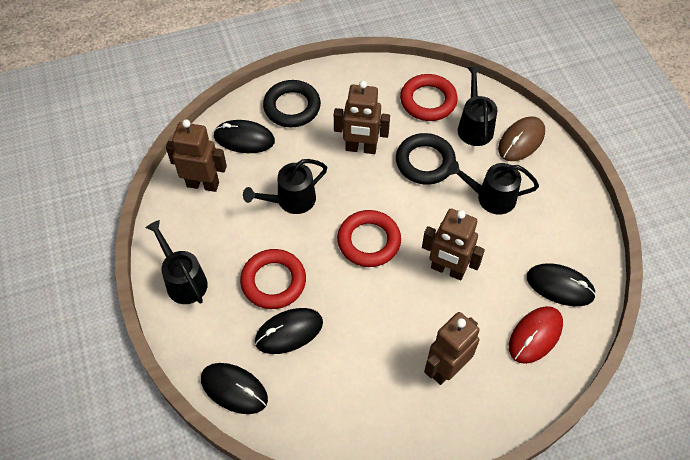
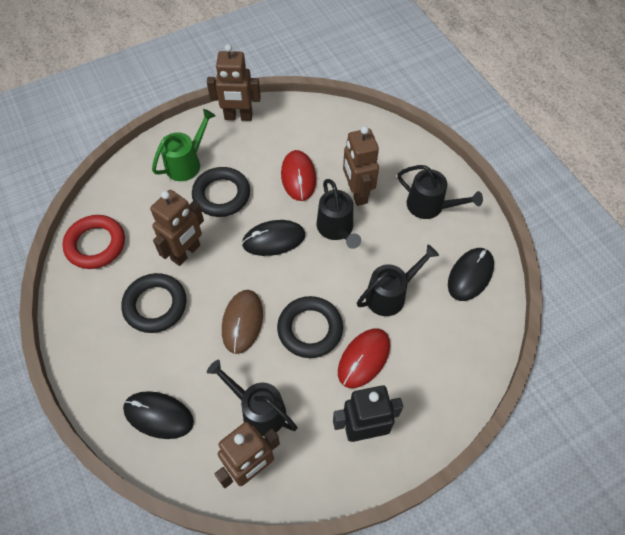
black mouse: 4 -> 3
black ring: 2 -> 3
black robot: 0 -> 1
green watering can: 0 -> 1
red mouse: 1 -> 2
red ring: 3 -> 1

